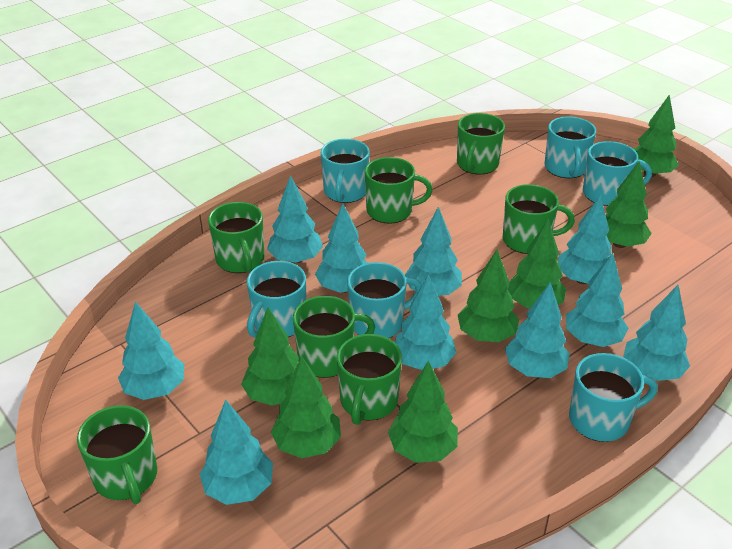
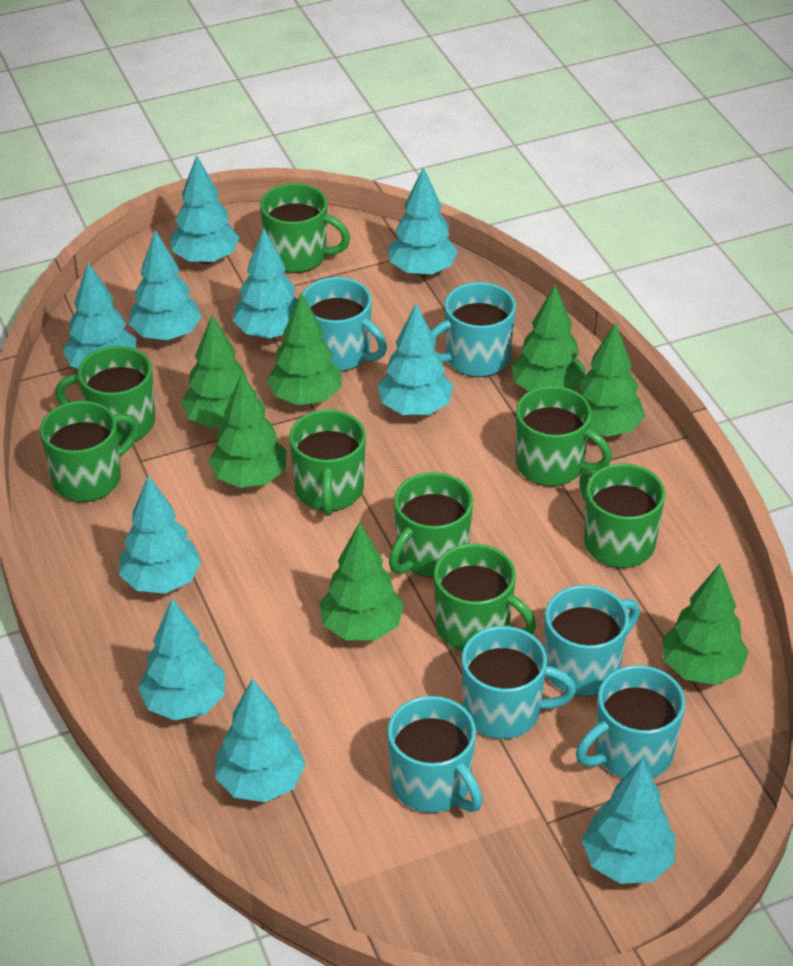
green mug: 7 -> 8

